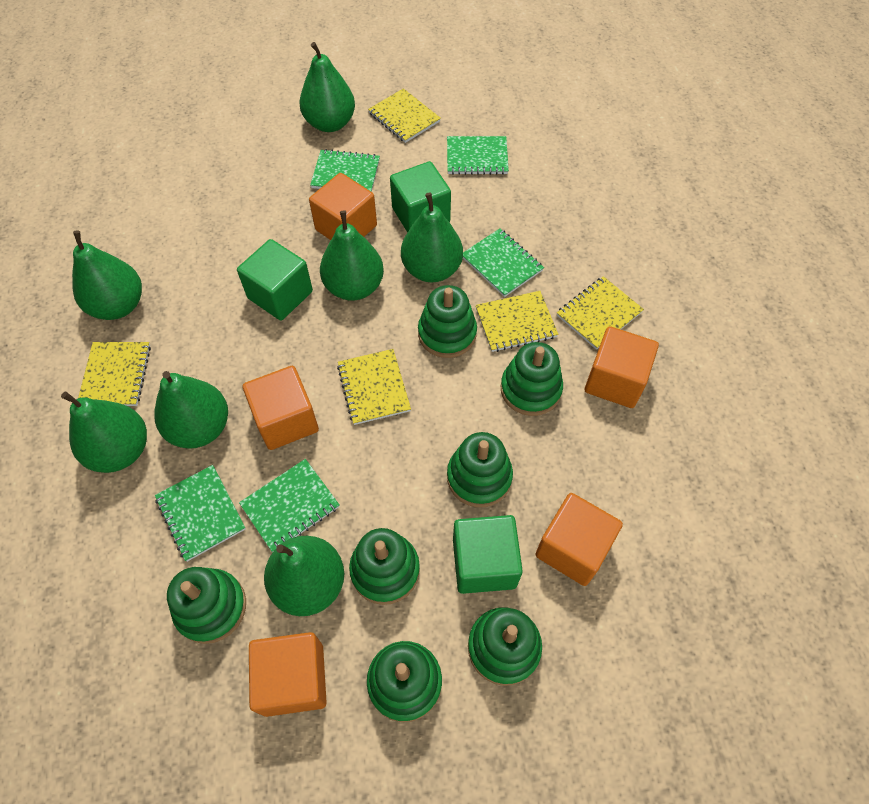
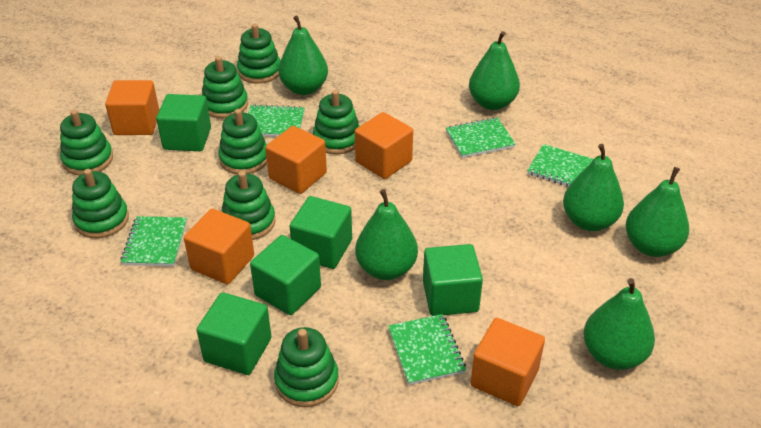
green cube: 3 -> 5
green pear: 7 -> 6
green stacking toy: 7 -> 8
yellow notebook: 5 -> 0

